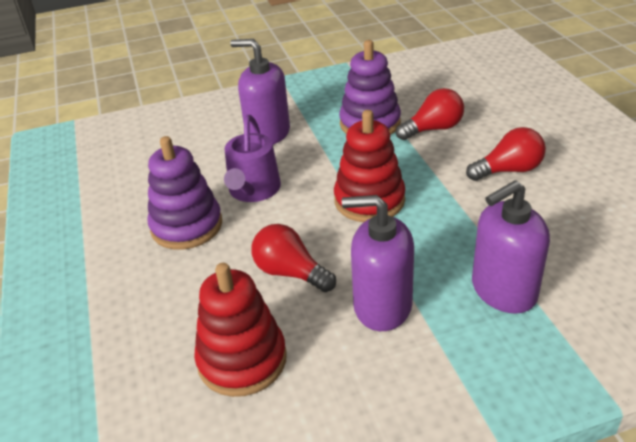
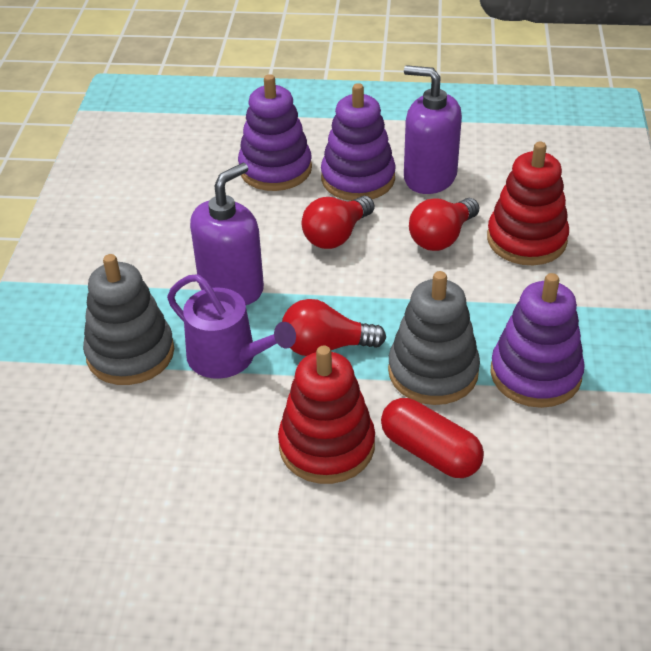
grey stacking toy: 0 -> 2
purple soap dispenser: 3 -> 2
purple stacking toy: 2 -> 3
red capsule: 0 -> 1

